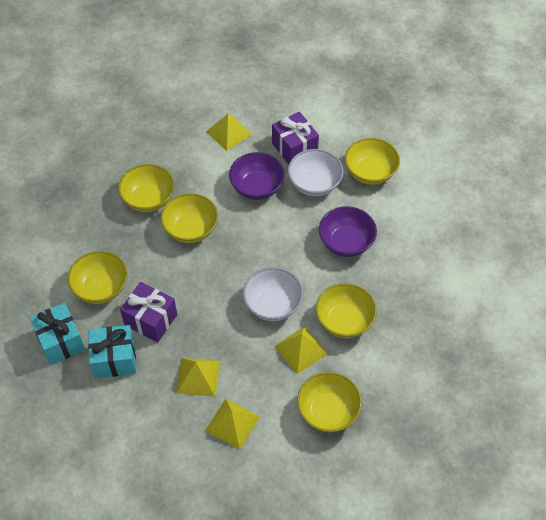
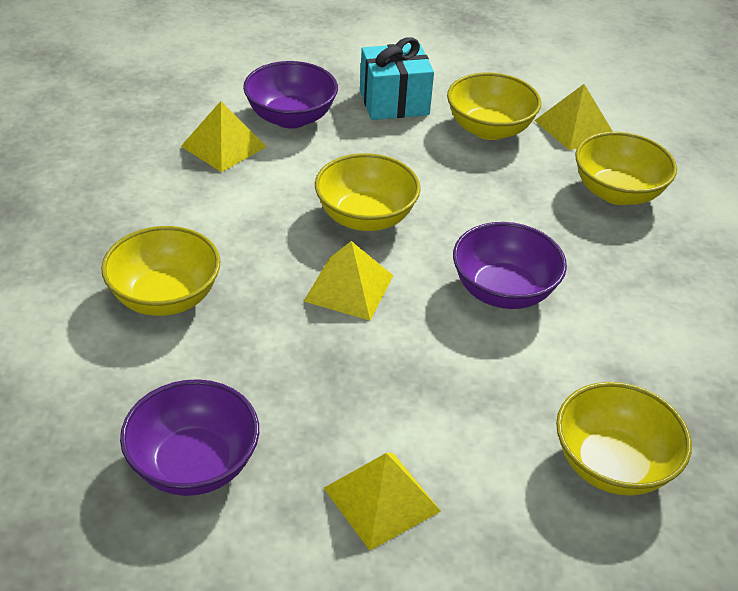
purple bowl: 2 -> 3
purple gift: 2 -> 0
turquoise gift: 2 -> 1
white bowl: 2 -> 0
yellow bowl: 6 -> 5

